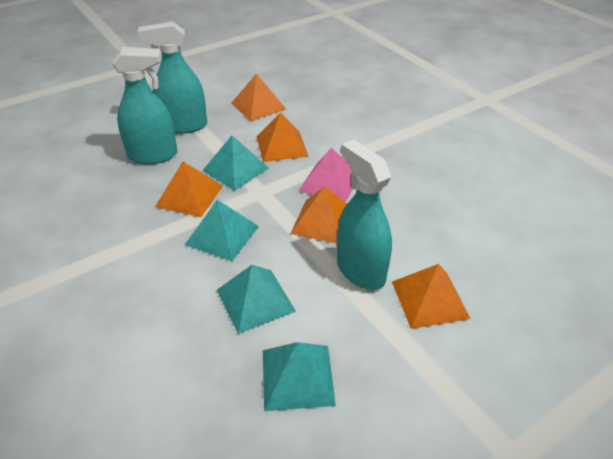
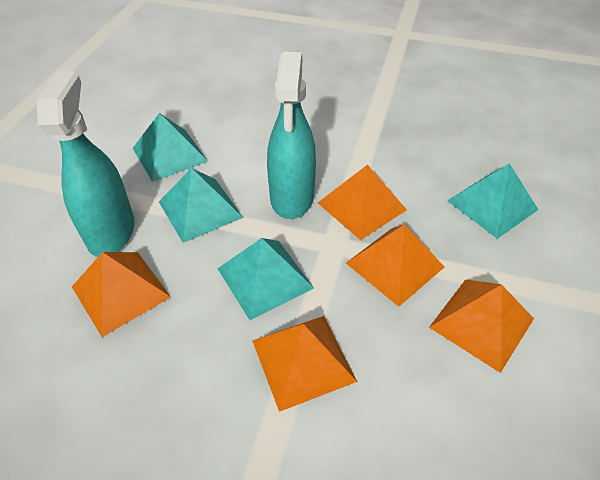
pink pyramid: 1 -> 0
turquoise spray bottle: 3 -> 2

